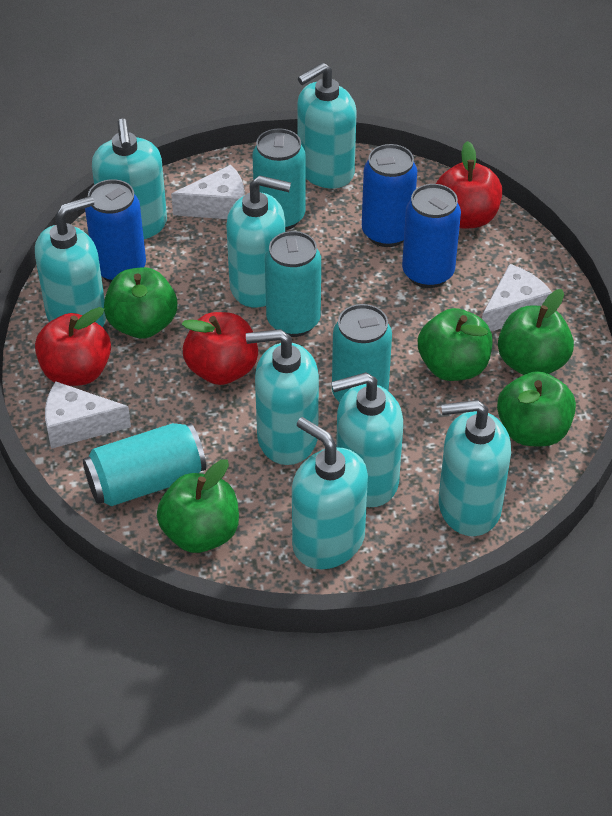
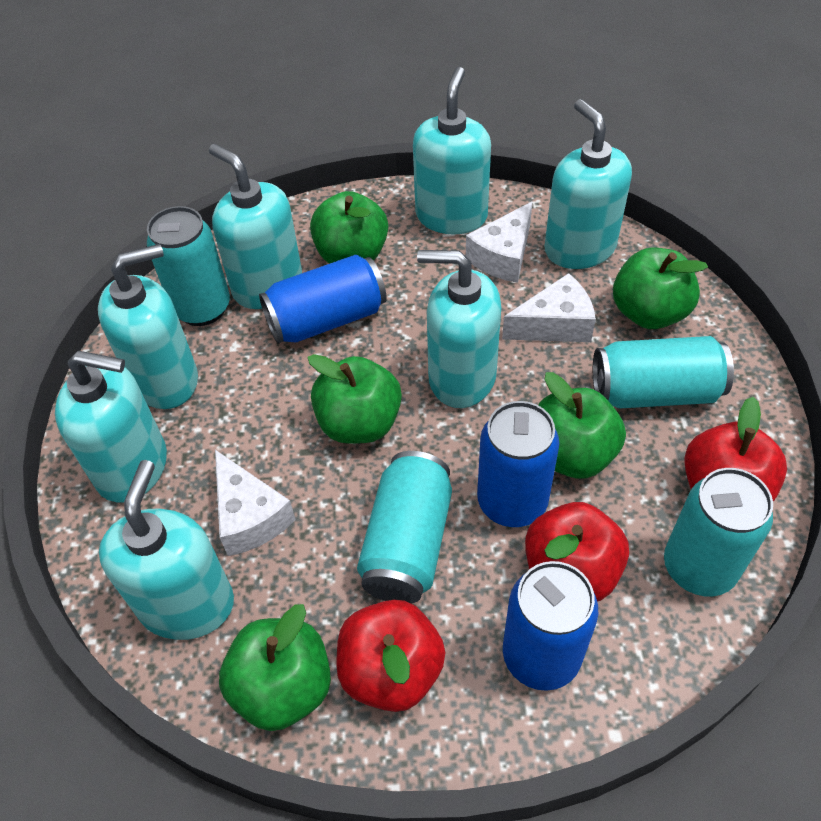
turquoise soap dispenser: 8 -> 7

